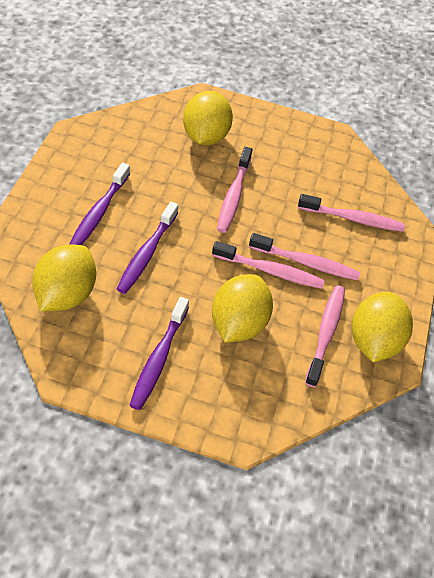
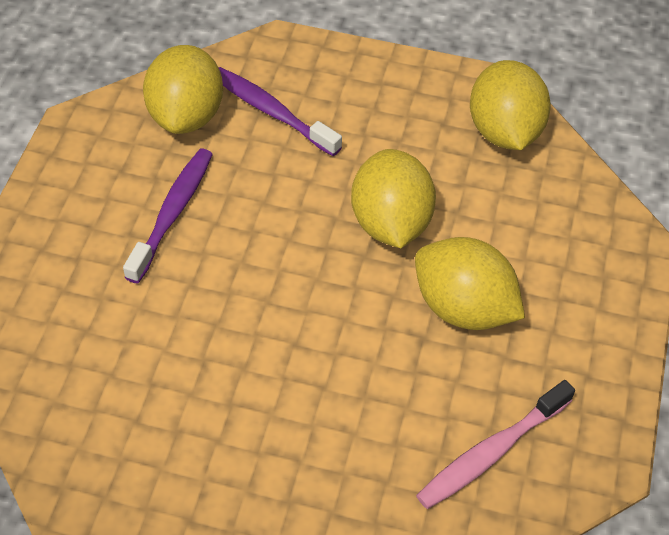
pink toothbrush: 5 -> 1
purple toothbrush: 3 -> 2

